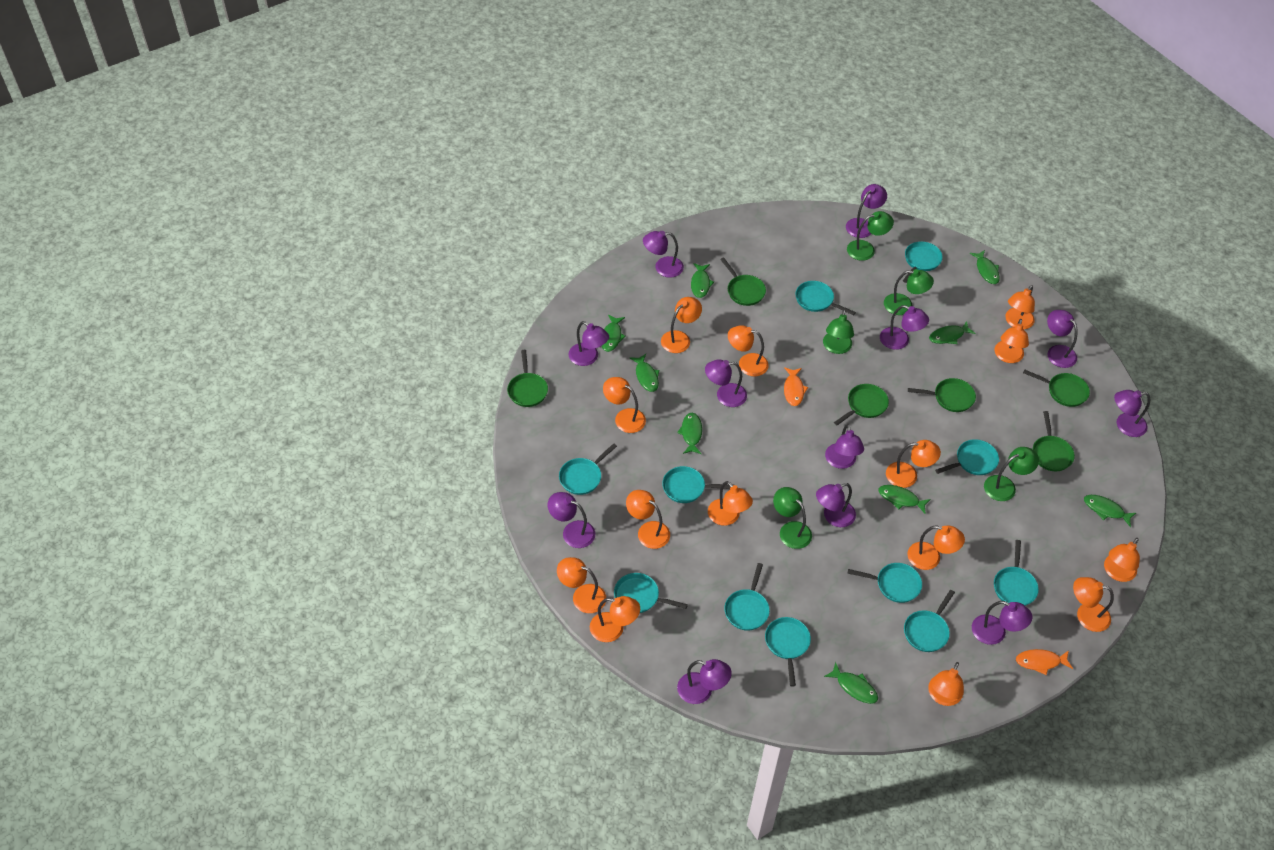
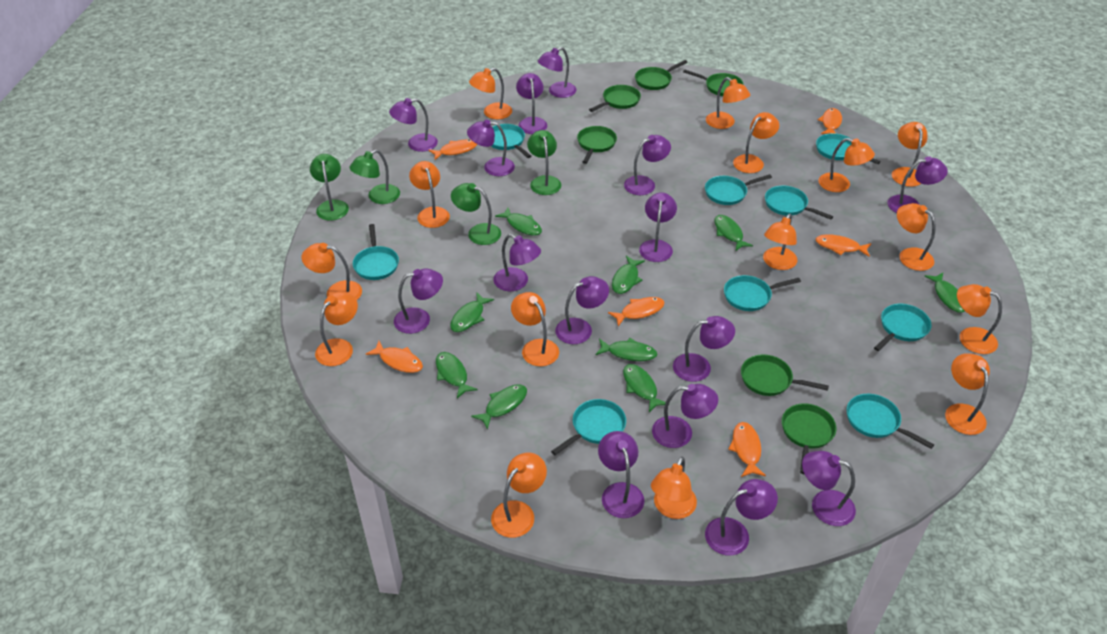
green lamp: 5 -> 4
orange fish: 2 -> 6
orange lamp: 14 -> 15
purple lamp: 12 -> 15
turquoise pan: 11 -> 9

